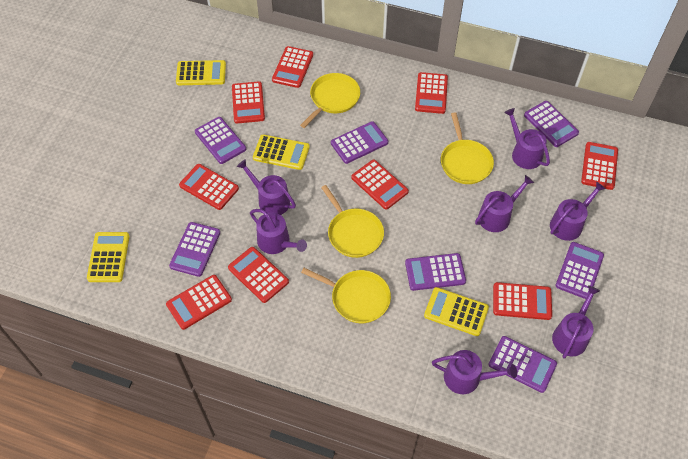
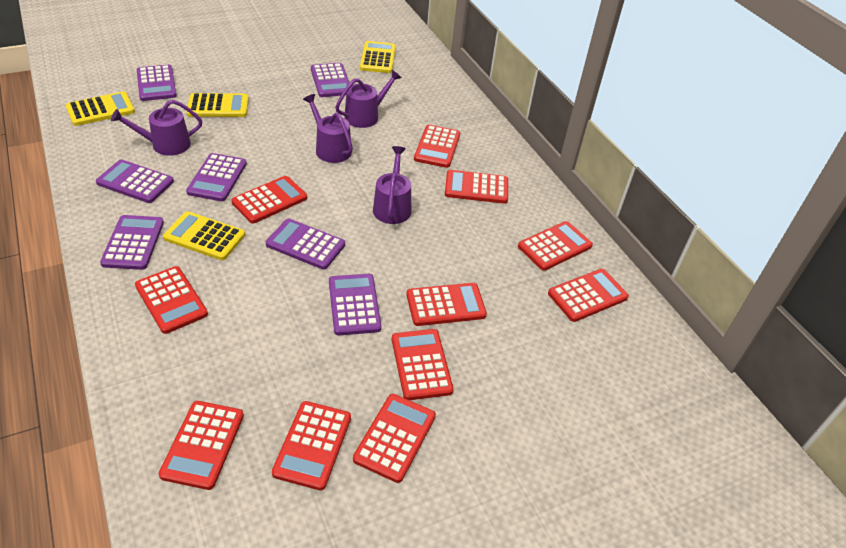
purple watering can: 7 -> 4
red calculator: 9 -> 11
yellow pan: 4 -> 0

